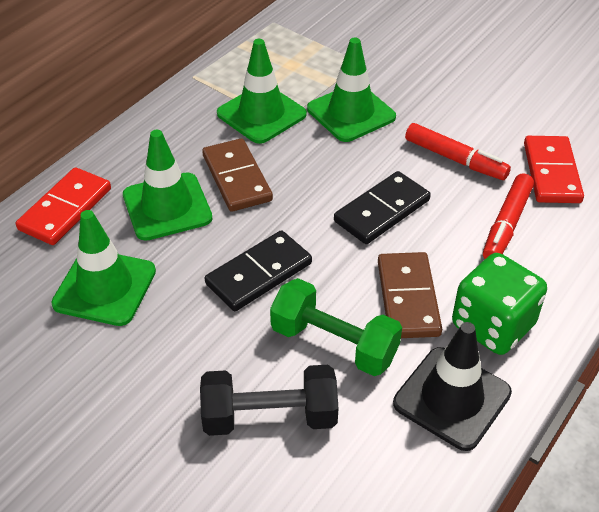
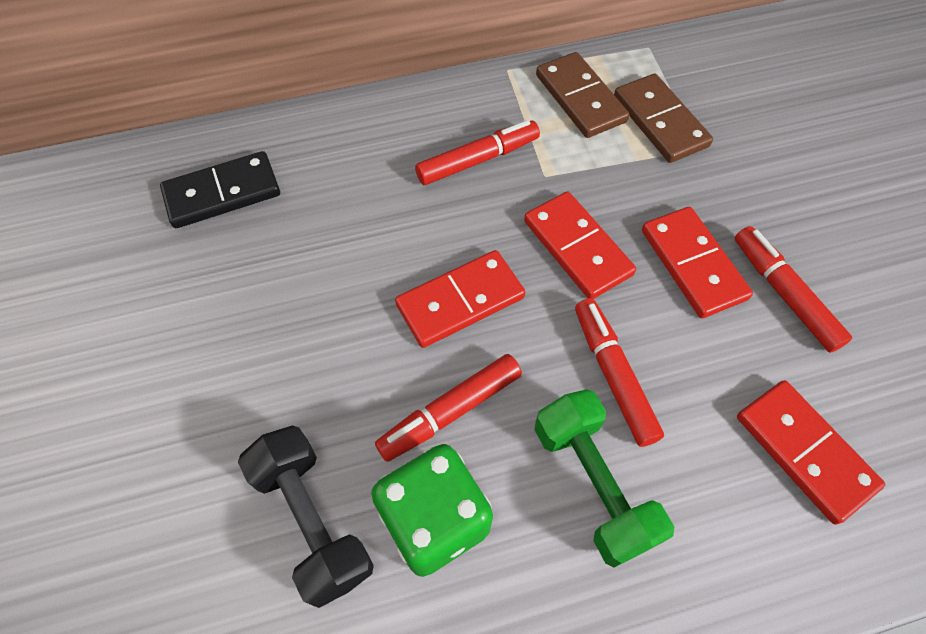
black domino: 2 -> 1
black traffic cone: 1 -> 0
green traffic cone: 4 -> 0
red domino: 2 -> 4
red marker: 2 -> 4

